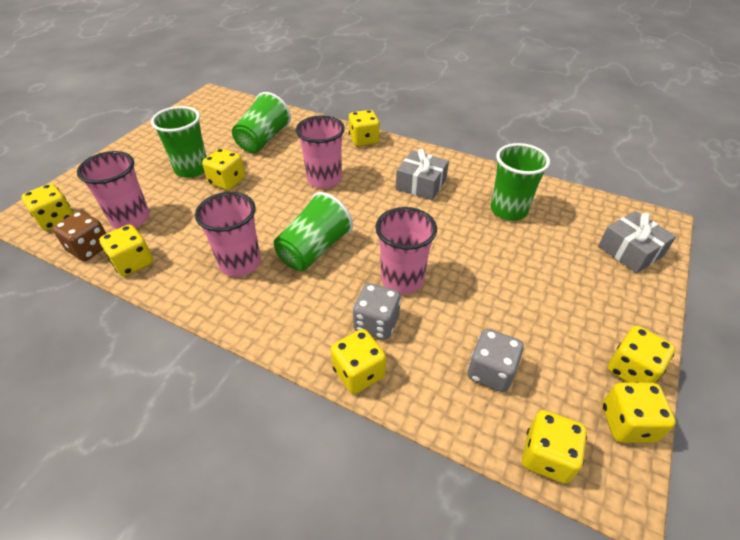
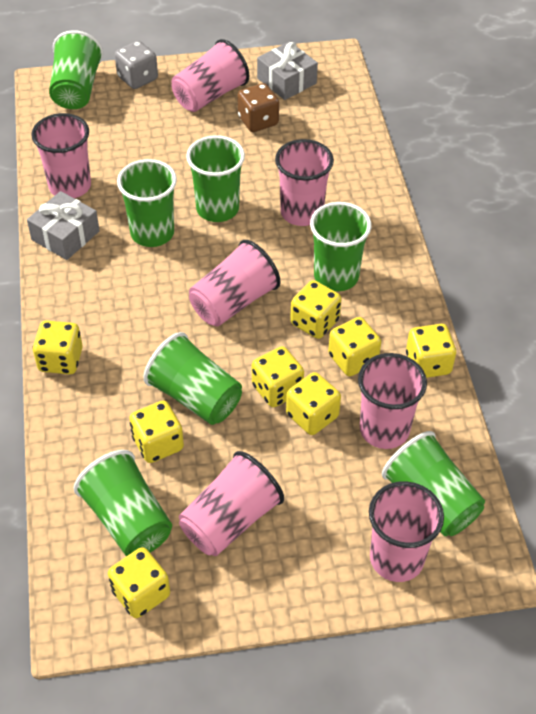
green cup: 4 -> 7
grey dice: 2 -> 1
pink cup: 4 -> 7

